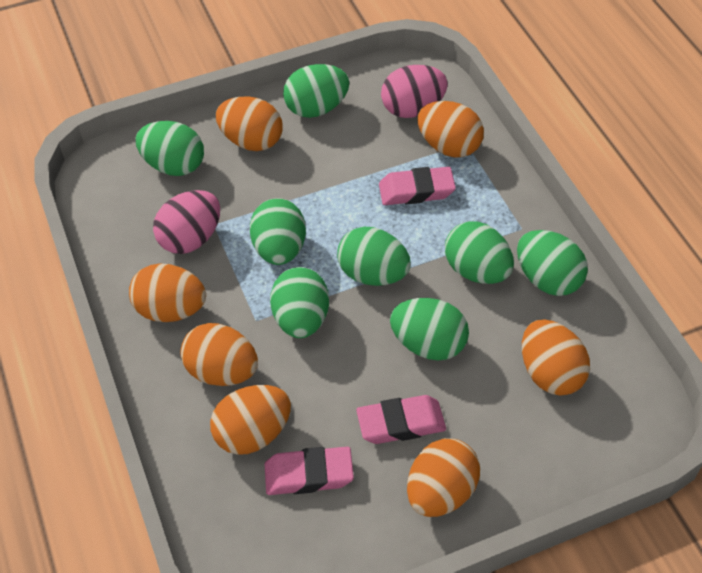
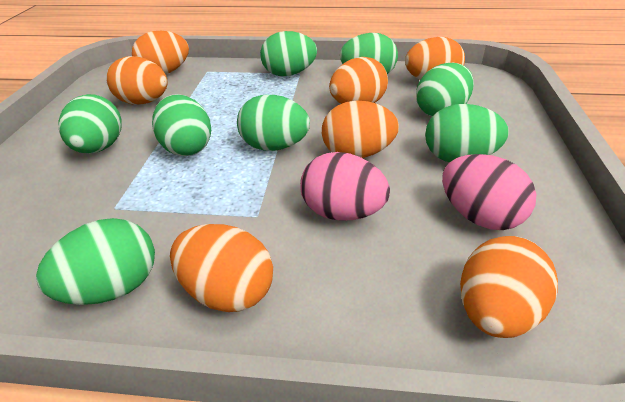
pink eraser: 3 -> 0

